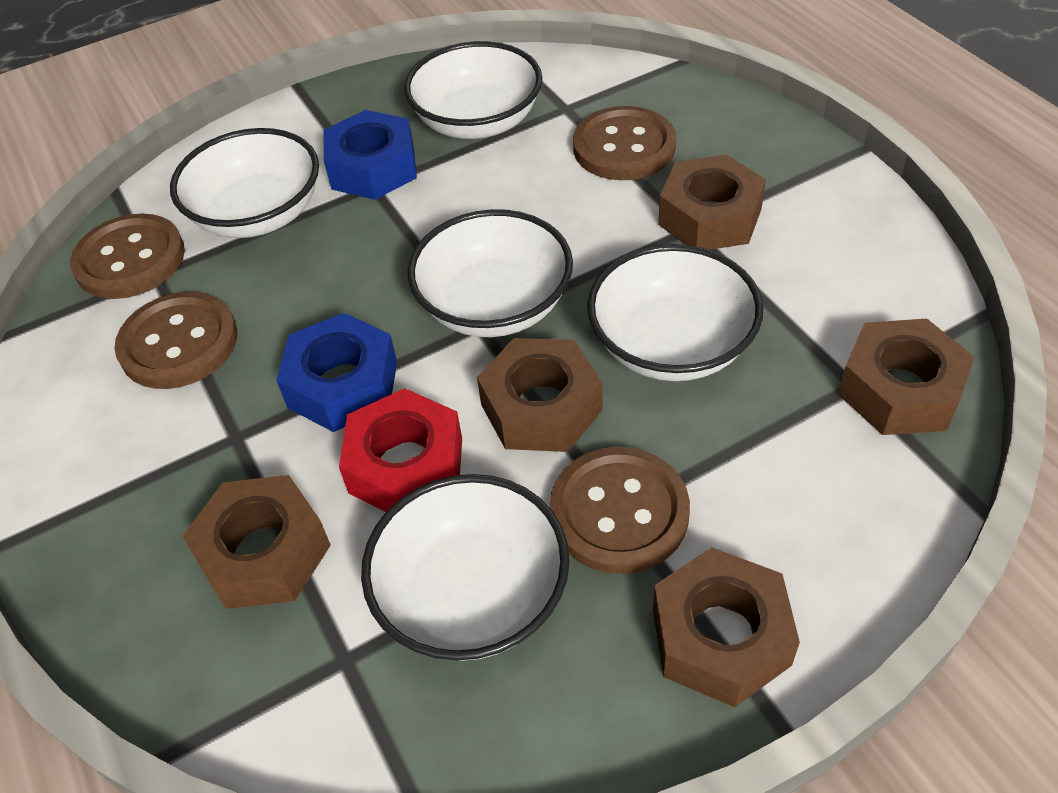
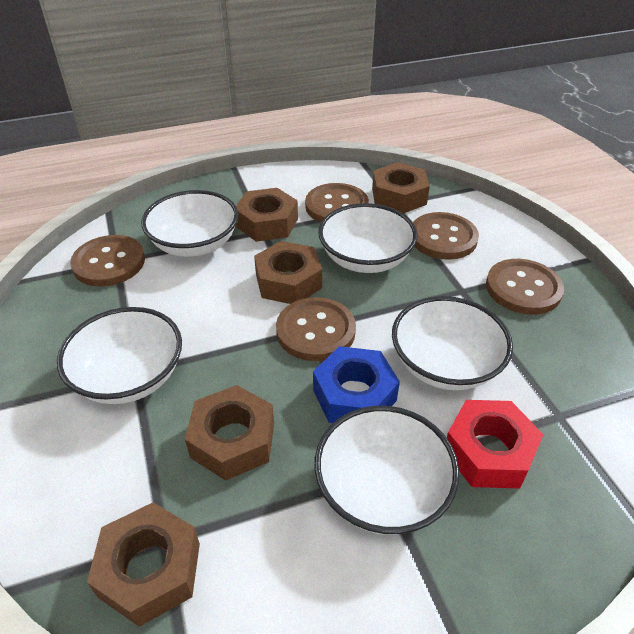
blue nut: 2 -> 1
brown button: 4 -> 5

